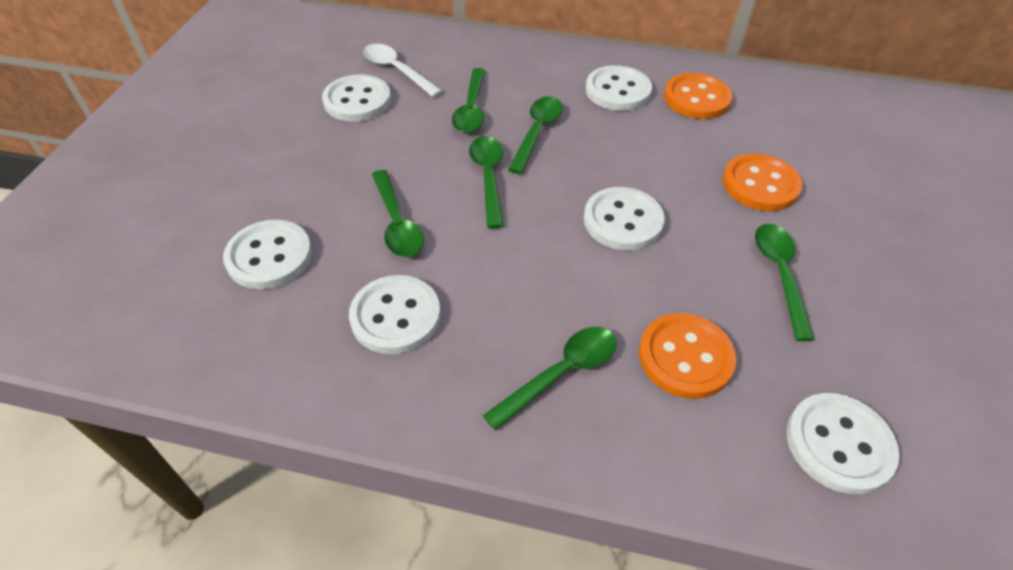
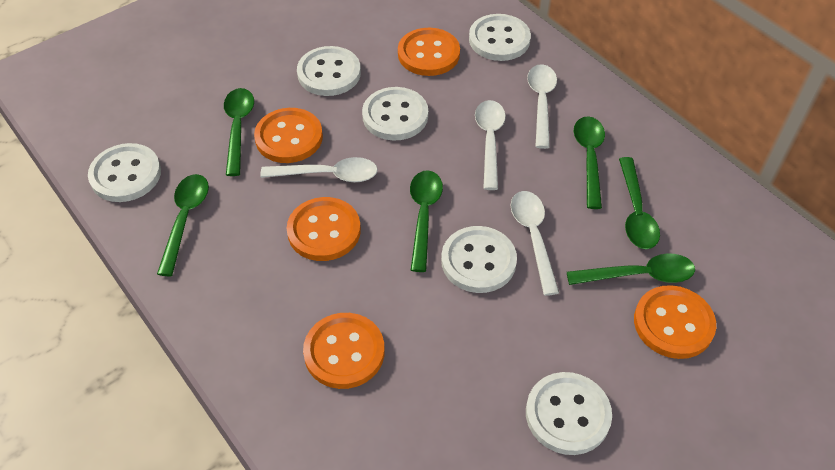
orange button: 3 -> 5
white spoon: 1 -> 4

